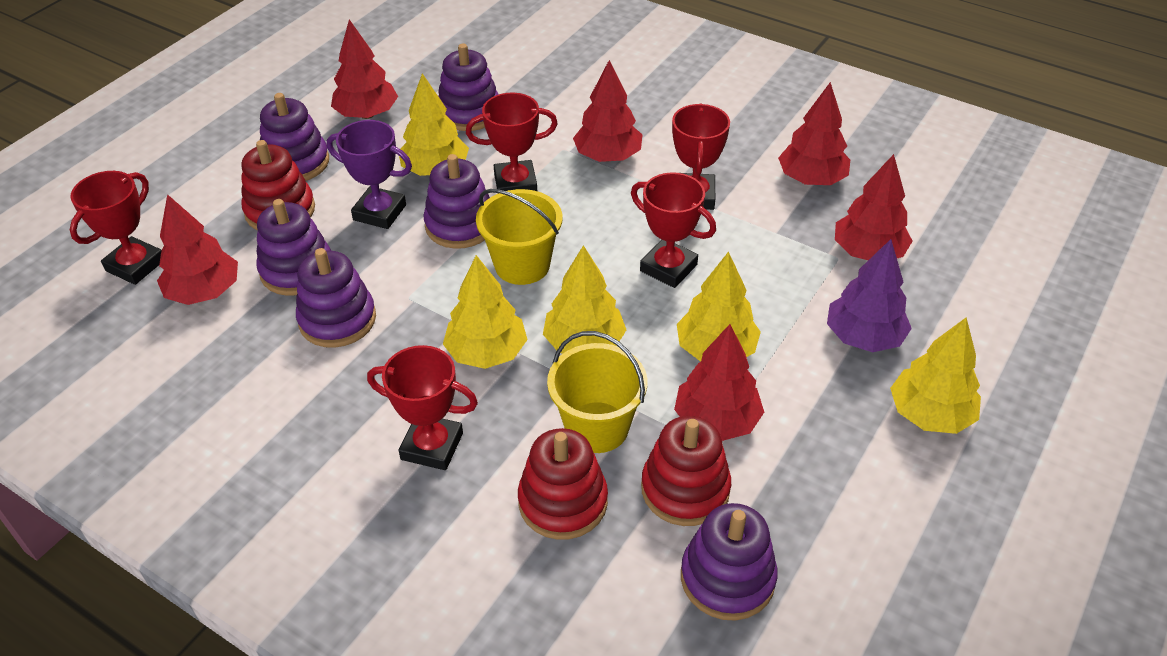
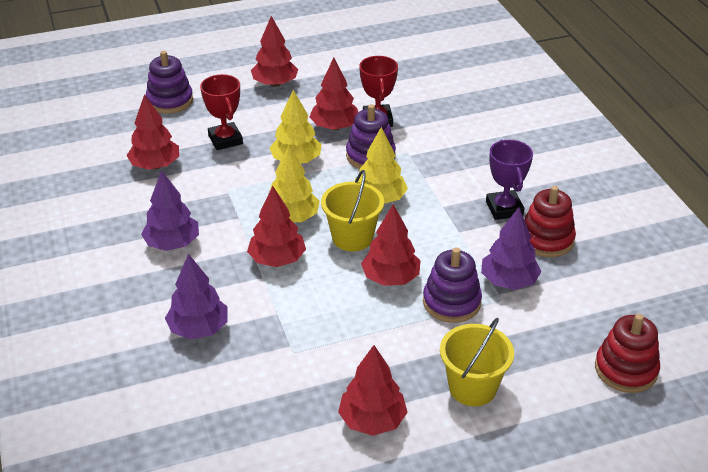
purple stacking toy: 6 -> 3
purple tree: 1 -> 3
red stacking toy: 3 -> 2
red trophy: 5 -> 2
yellow tree: 5 -> 3

